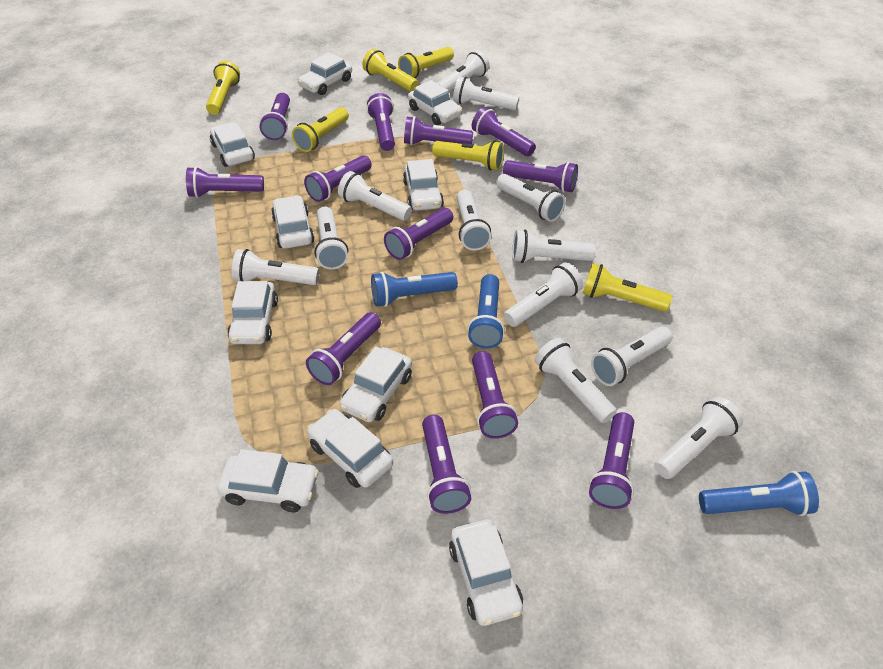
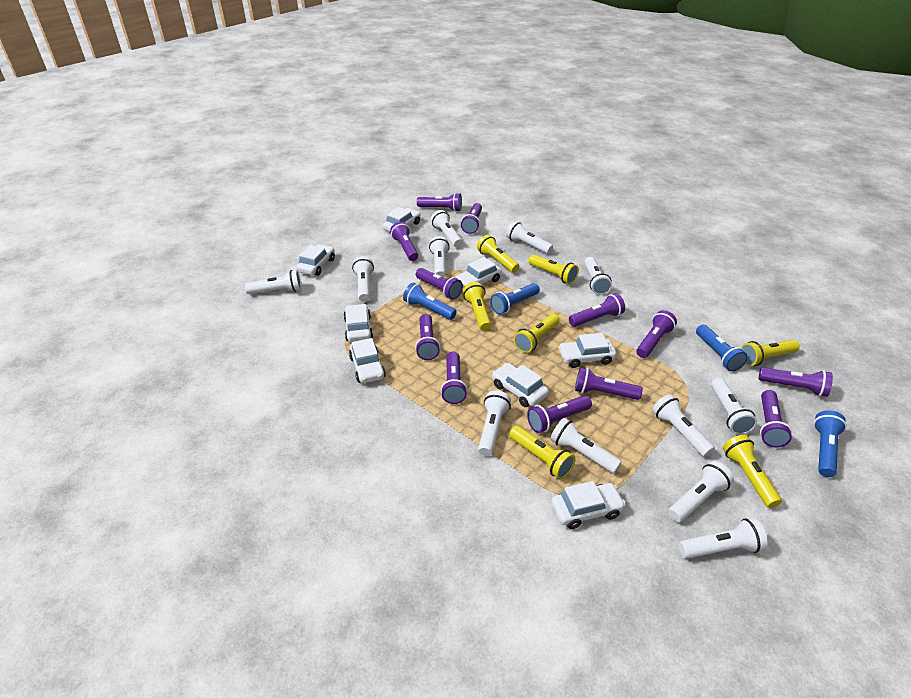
blue flashlight: 3 -> 4
white car: 10 -> 8
yellow flashlight: 6 -> 7

